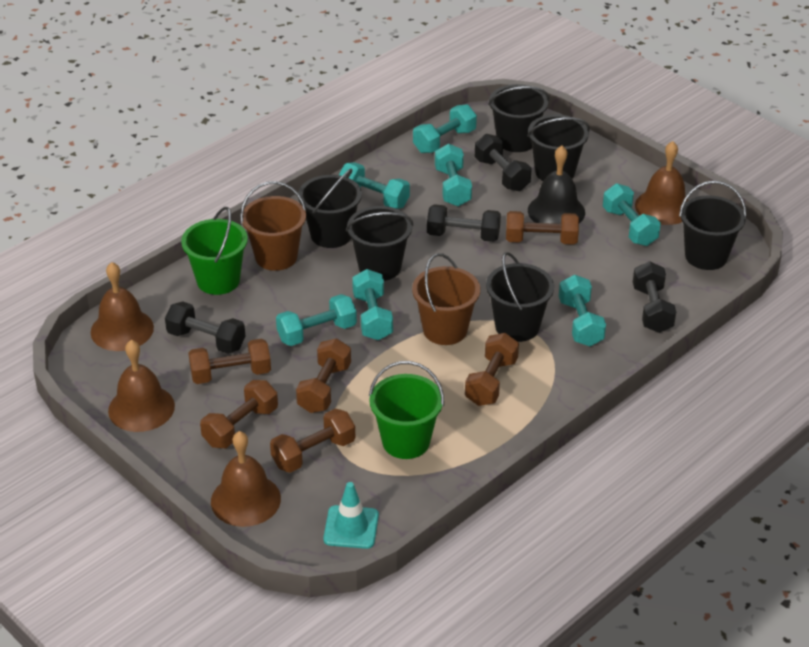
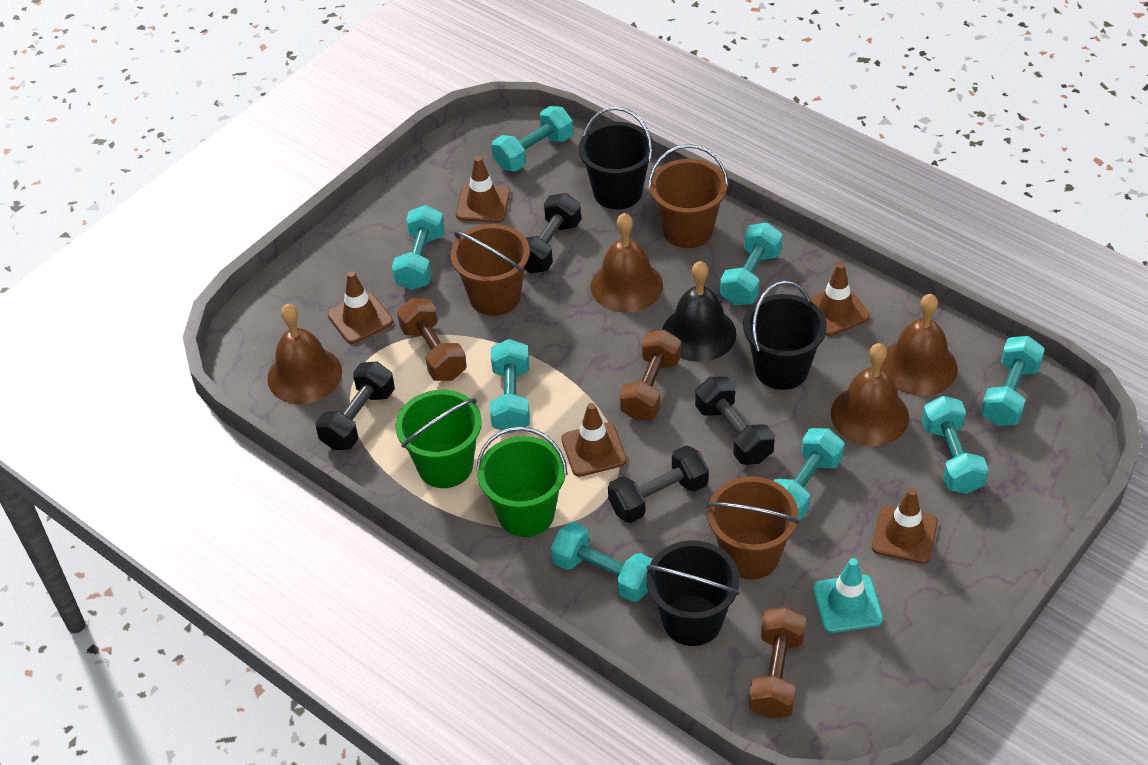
black bucket: 6 -> 3
brown bucket: 2 -> 3
brown dumbbell: 6 -> 3
brown traffic cone: 0 -> 5
turquoise dumbbell: 7 -> 8

